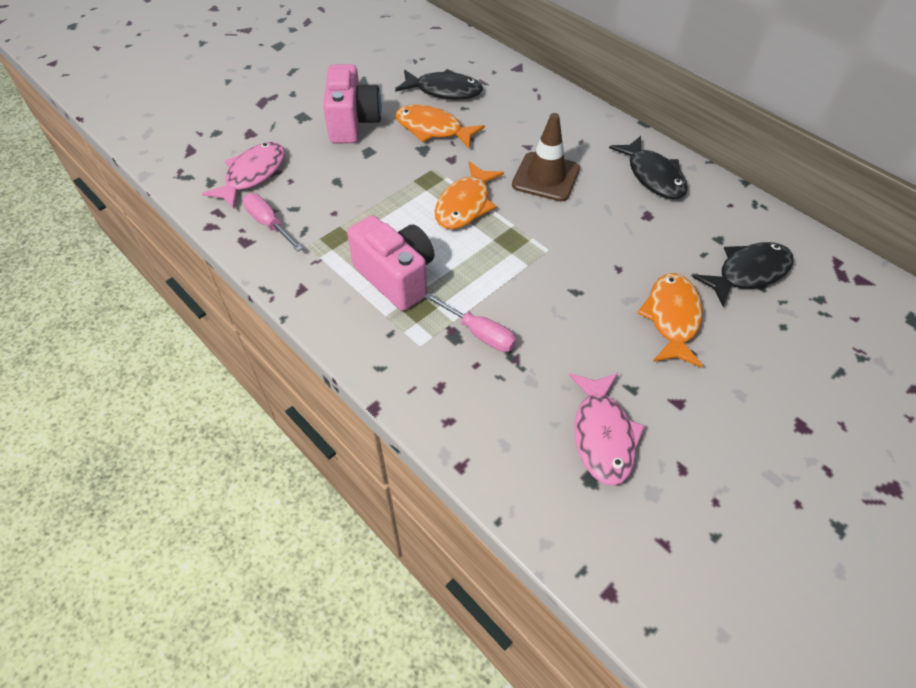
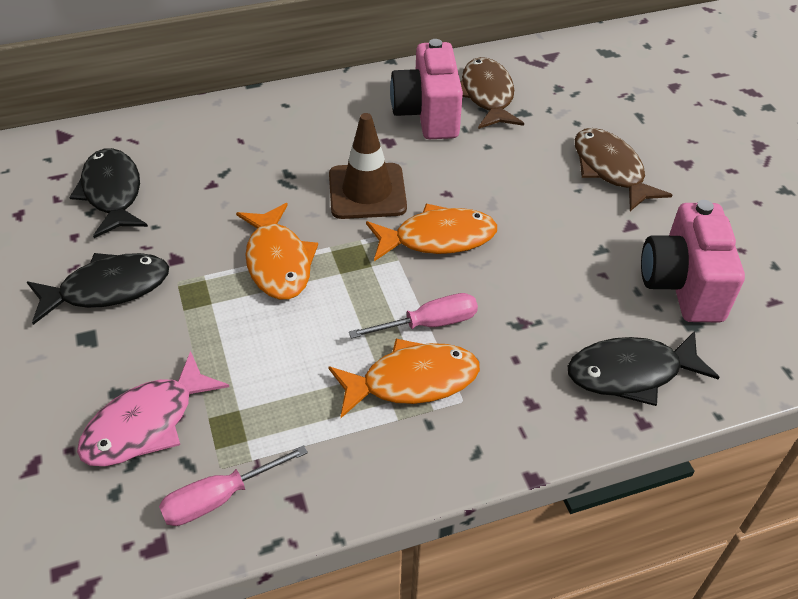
brown fish: 0 -> 2
pink fish: 2 -> 1

